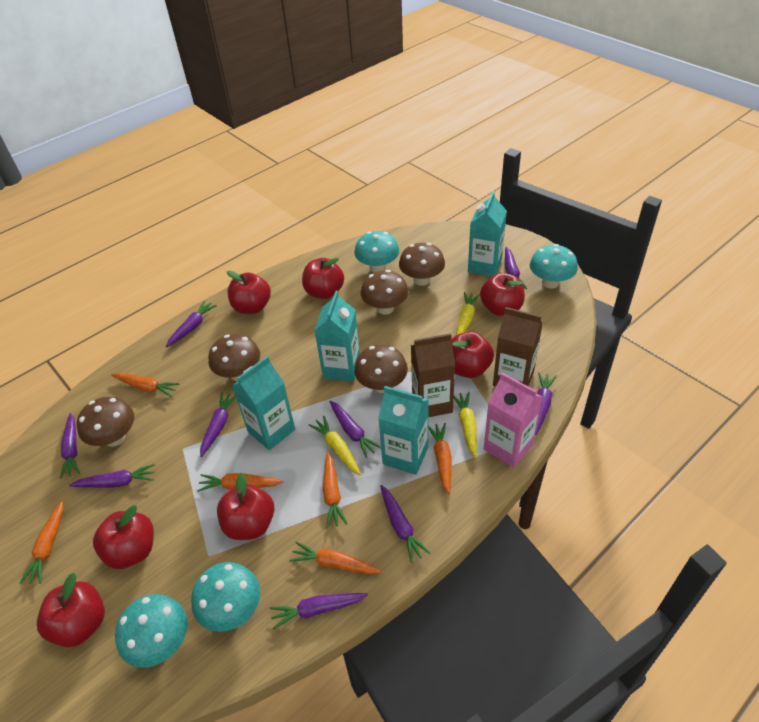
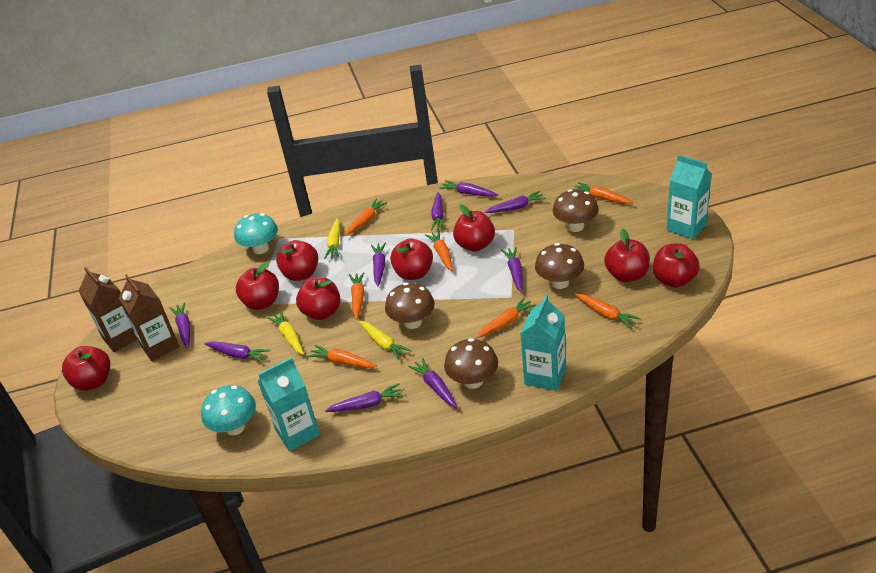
brown mushroom: 5 -> 4
orange carrot: 6 -> 7
pink carton: 1 -> 0
red apple: 7 -> 8
turquoise carton: 4 -> 3
turquoise mushroom: 4 -> 2

